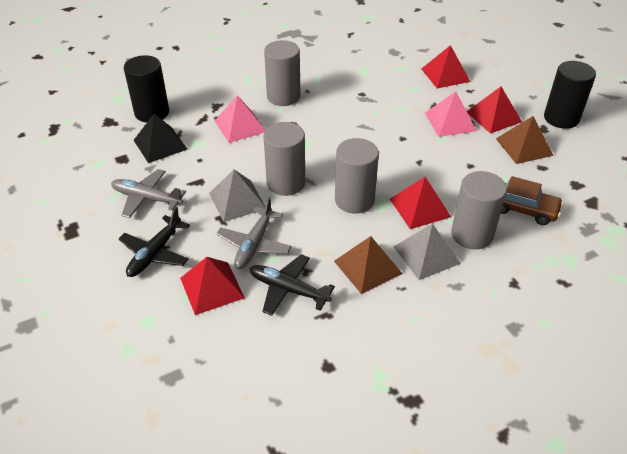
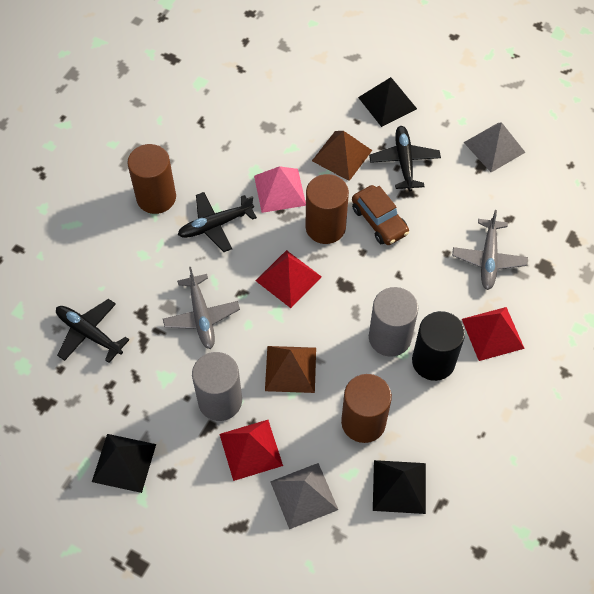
black cylinder: 2 -> 1
black plane: 2 -> 3
black pyramid: 1 -> 3
brown cylinder: 0 -> 3
grey cylinder: 4 -> 2
pink pyramid: 2 -> 1
red pyramid: 4 -> 3

